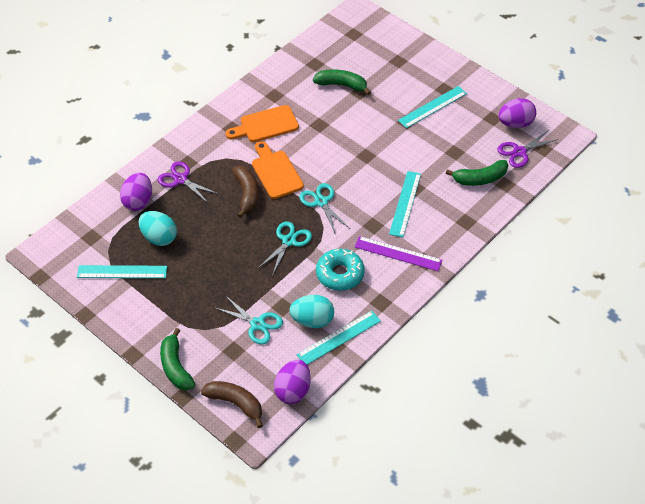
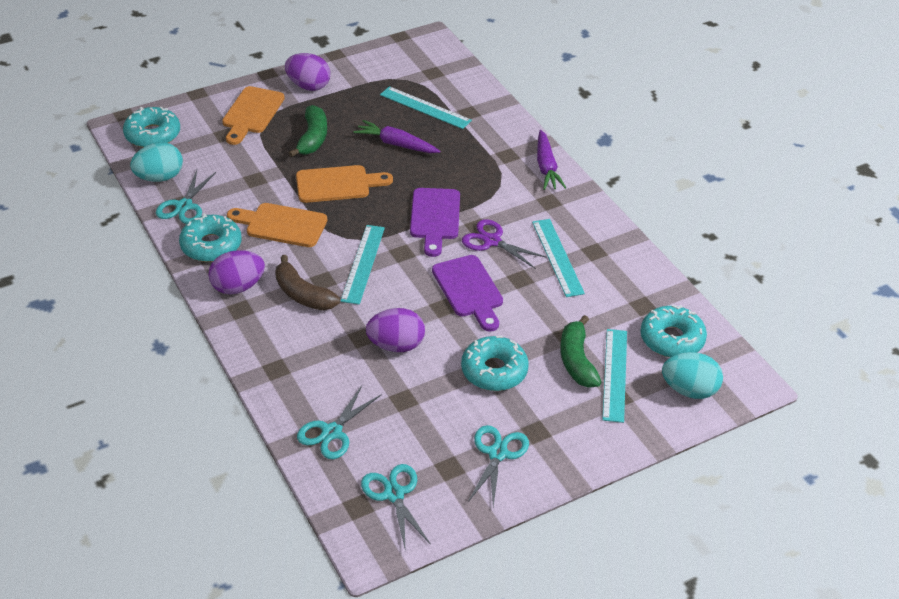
brown banana: 2 -> 1
green banana: 3 -> 2
orange cutting board: 2 -> 3
purple carrot: 0 -> 2
purple cutting board: 0 -> 2
purple ruler: 1 -> 0
purple scissors: 2 -> 1
turquoise donut: 1 -> 4
turquoise scissors: 3 -> 4

